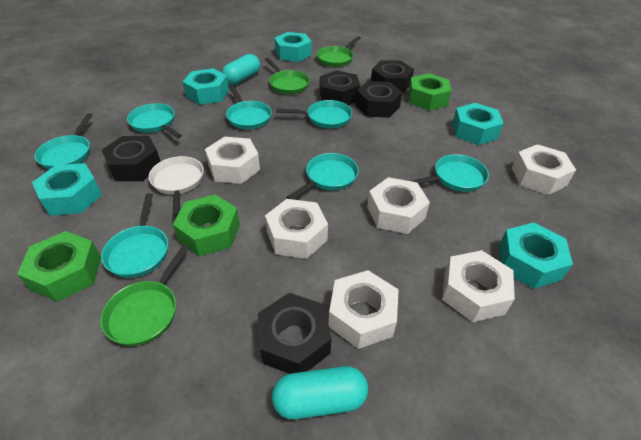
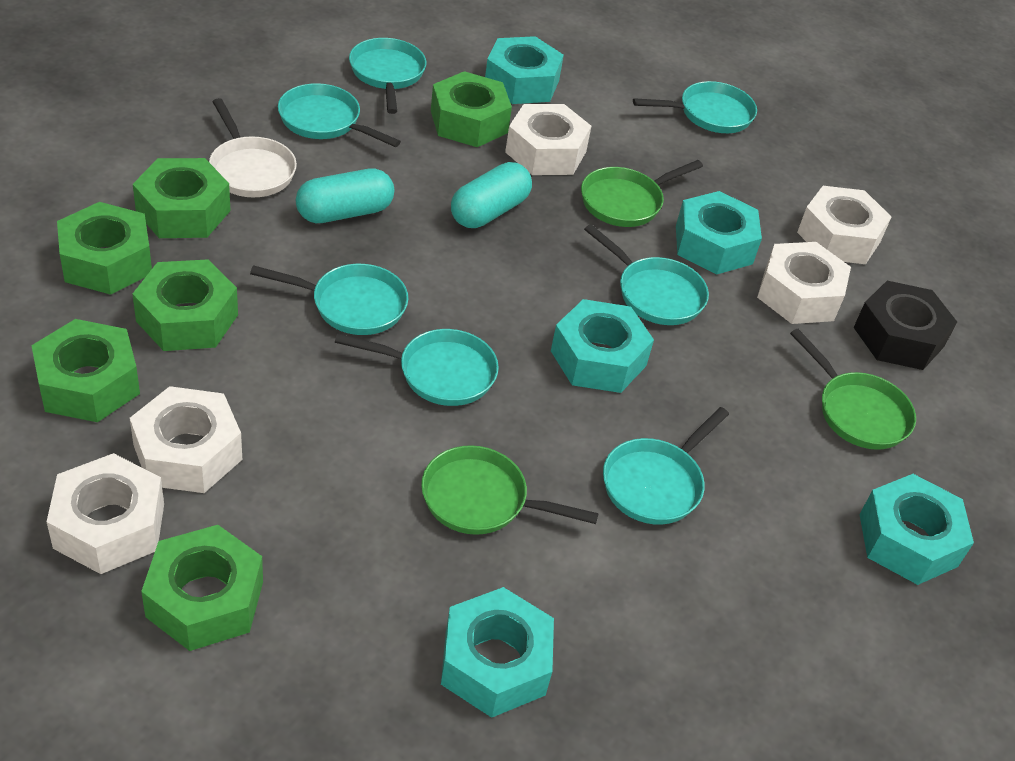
black nut: 5 -> 1
green nut: 3 -> 6
white nut: 6 -> 5

